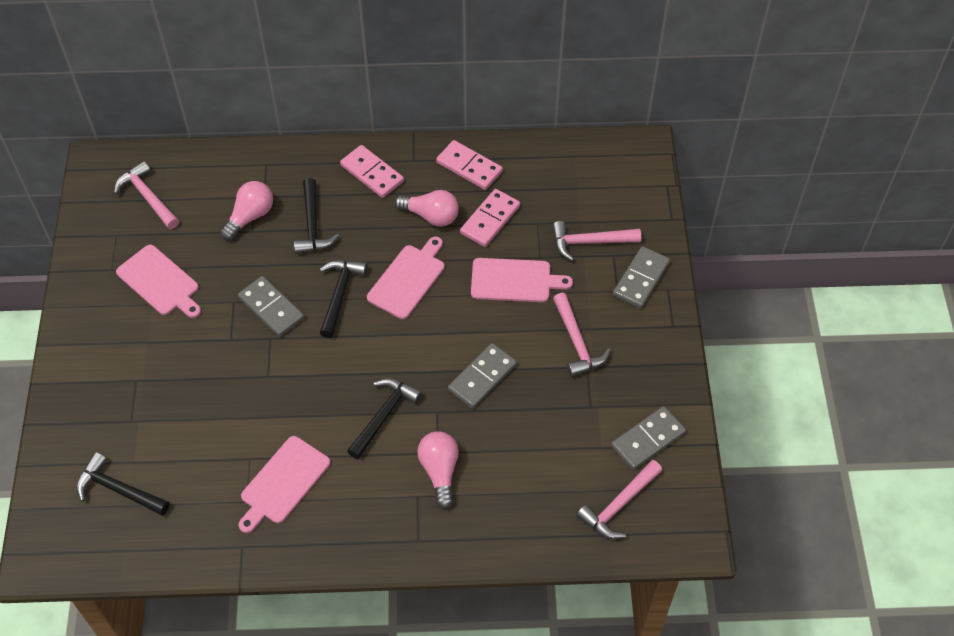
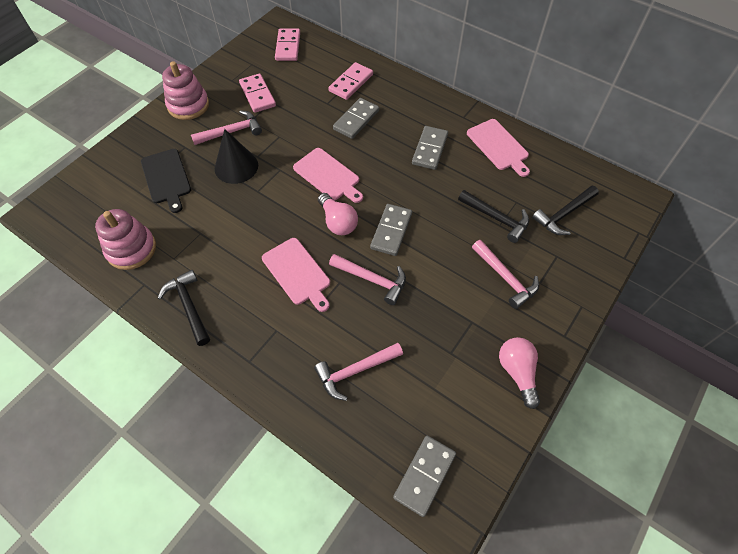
black cone: 0 -> 1
black cutting board: 0 -> 1
black hammer: 4 -> 3
pink cutting board: 4 -> 3
pink light bulb: 3 -> 2
pink stacking toy: 0 -> 2

